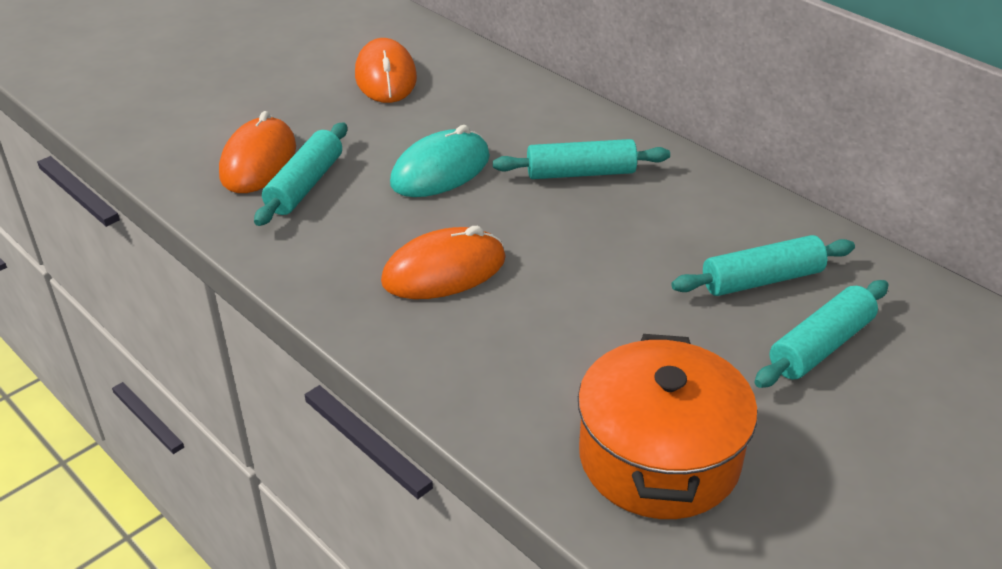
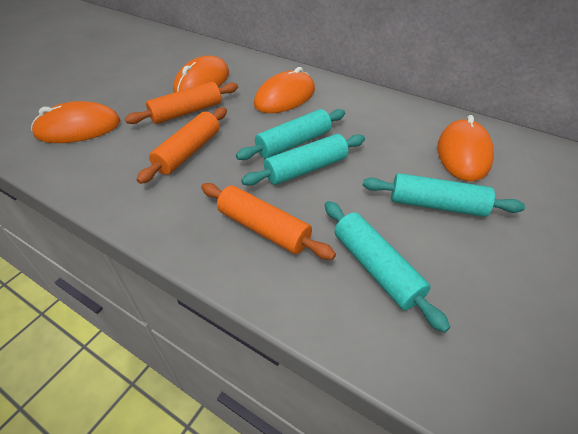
orange mouse: 3 -> 4
orange pot: 1 -> 0
orange rolling pin: 0 -> 3
turquoise mouse: 1 -> 0

